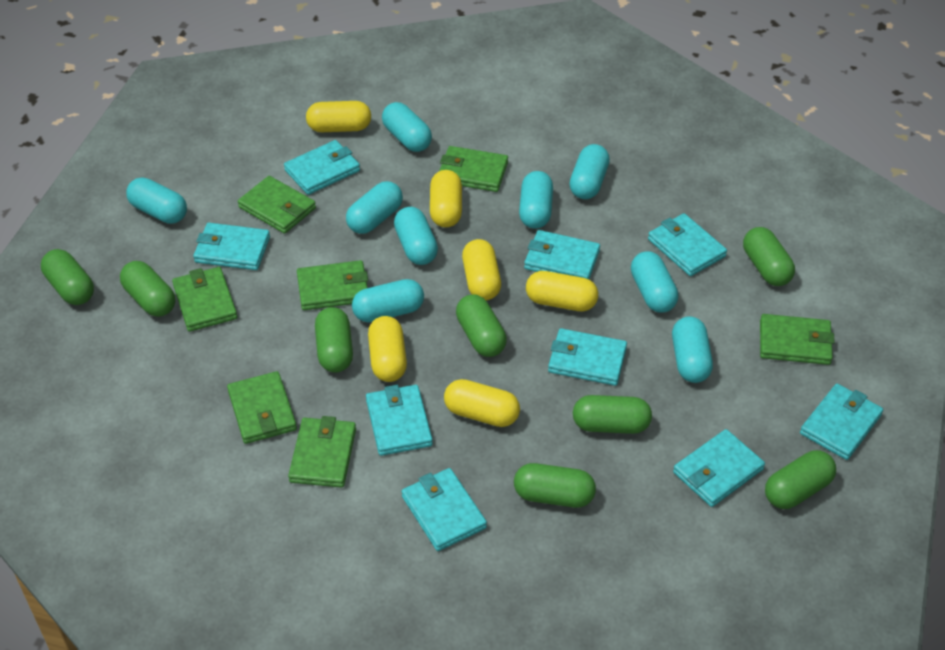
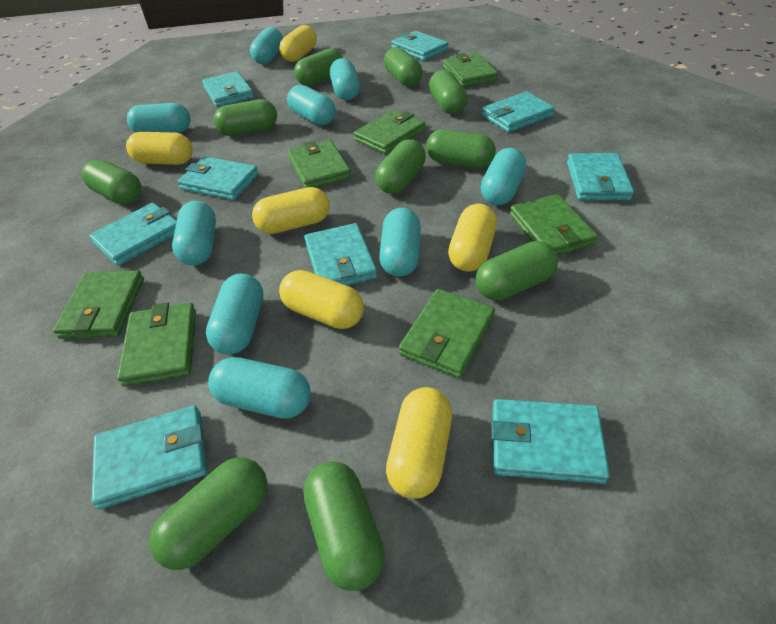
green capsule: 8 -> 10

